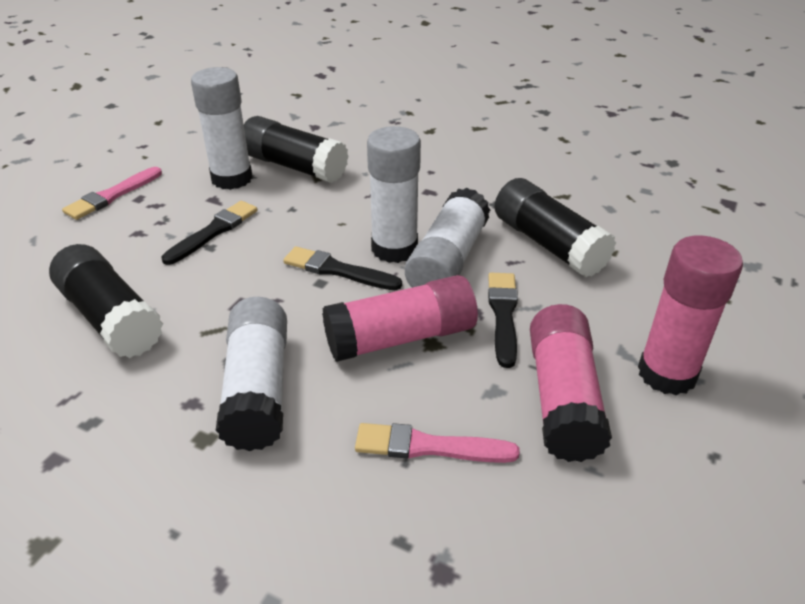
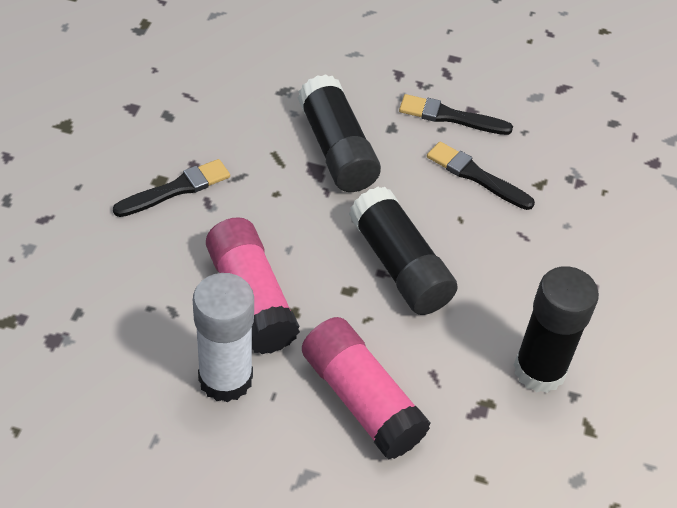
pink brush: 2 -> 0
pink glue stick: 3 -> 2
white glue stick: 4 -> 1

